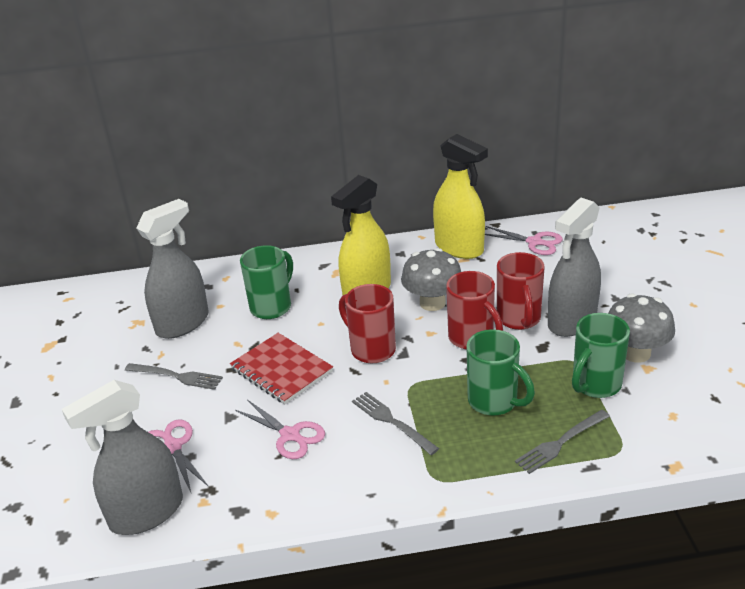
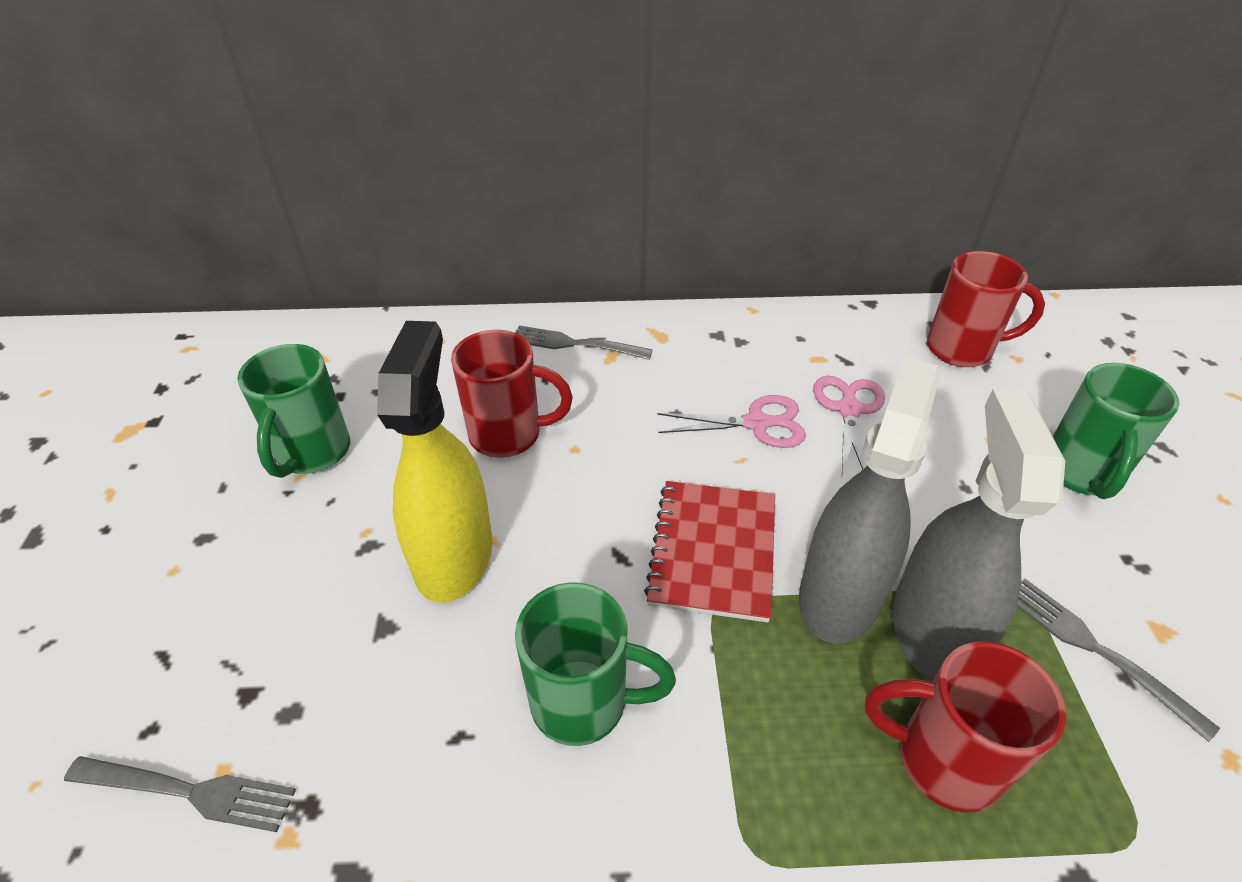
grey mushroom: 2 -> 0
grey spray bottle: 3 -> 2
pink scissors: 3 -> 2
yellow spray bottle: 2 -> 1

